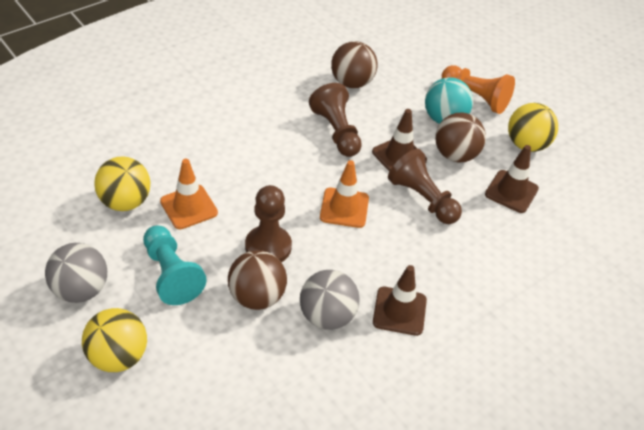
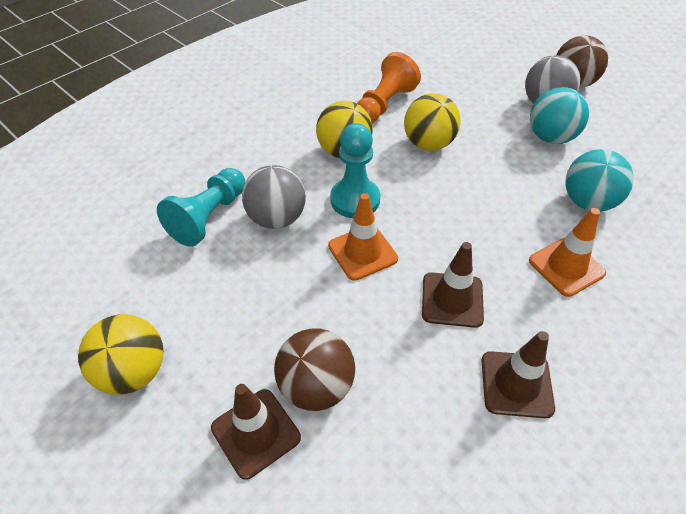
brown ball: 3 -> 2
brown pawn: 3 -> 0
turquoise ball: 1 -> 2
turquoise pawn: 1 -> 2

